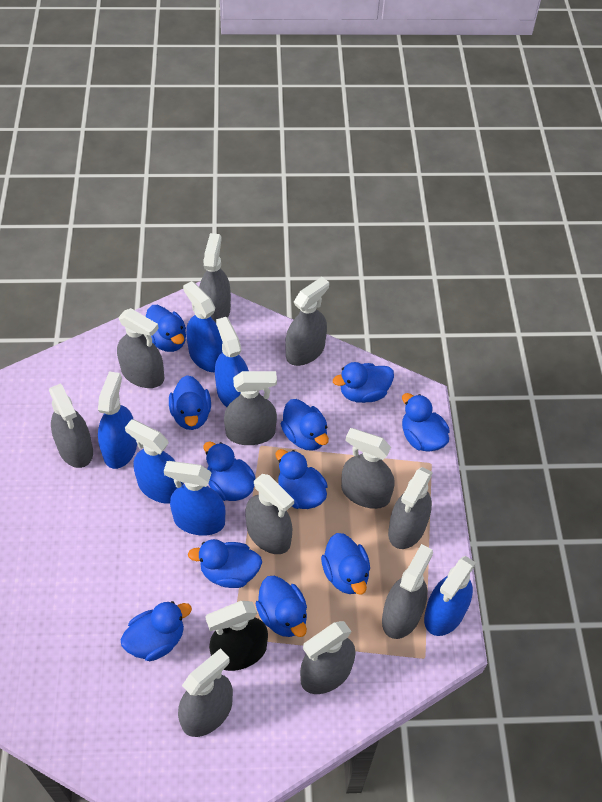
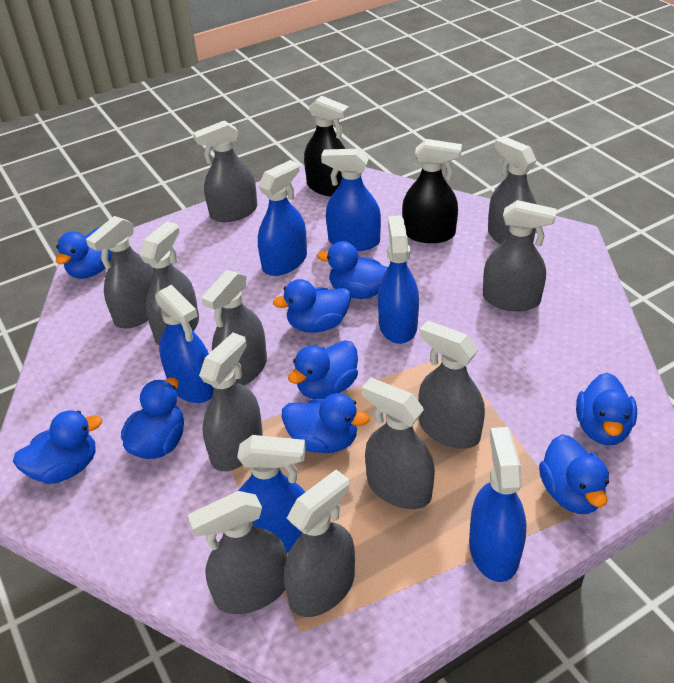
black spray bottle: 1 -> 2
blue duck: 11 -> 9

